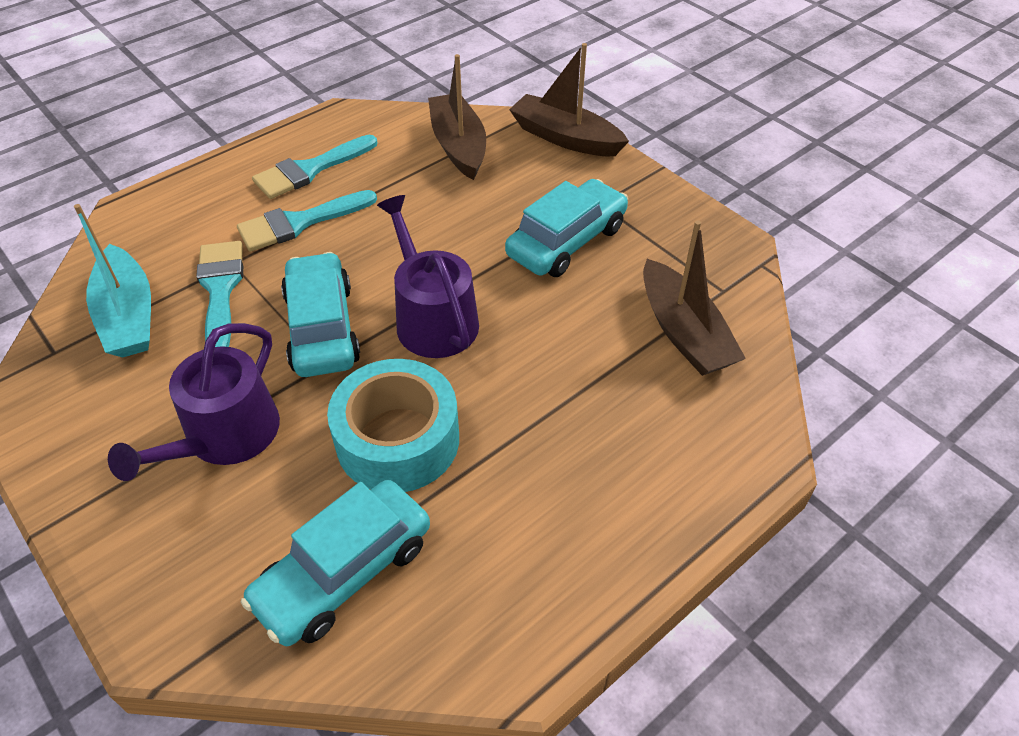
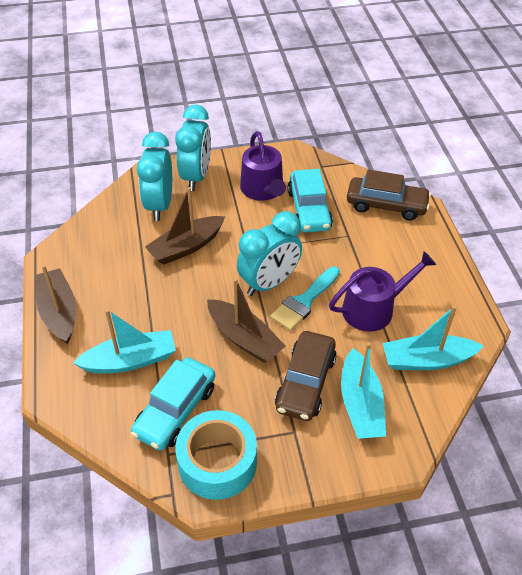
brown car: 0 -> 2
turquoise boat: 1 -> 3
turquoise brush: 3 -> 1
turquoise car: 3 -> 2
turquoise clock: 0 -> 3

